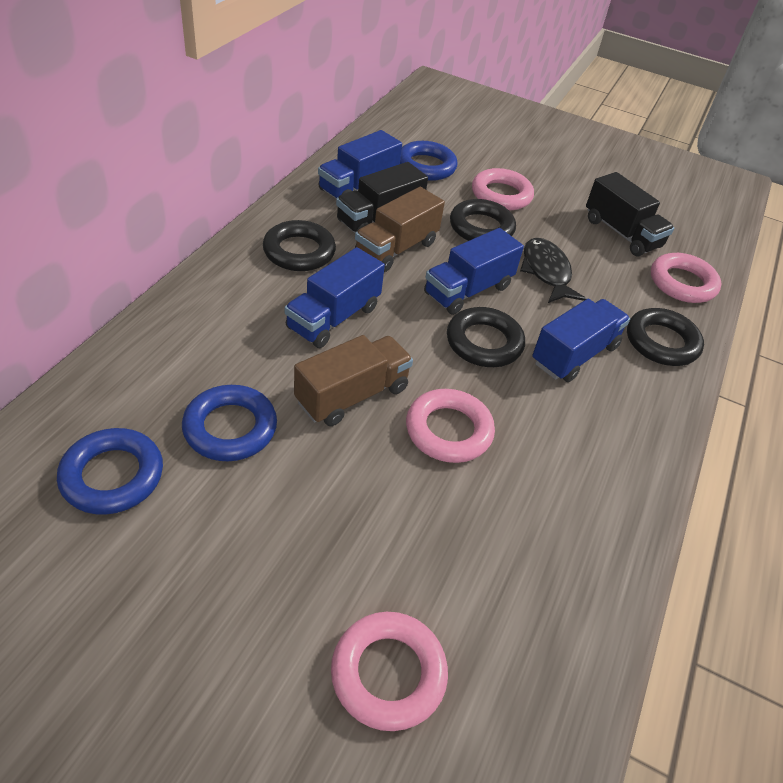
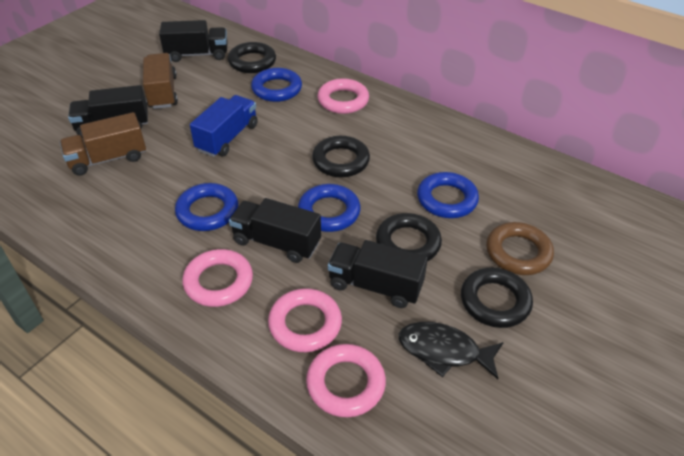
black truck: 2 -> 4
blue ring: 3 -> 4
blue truck: 4 -> 1
brown ring: 0 -> 1

